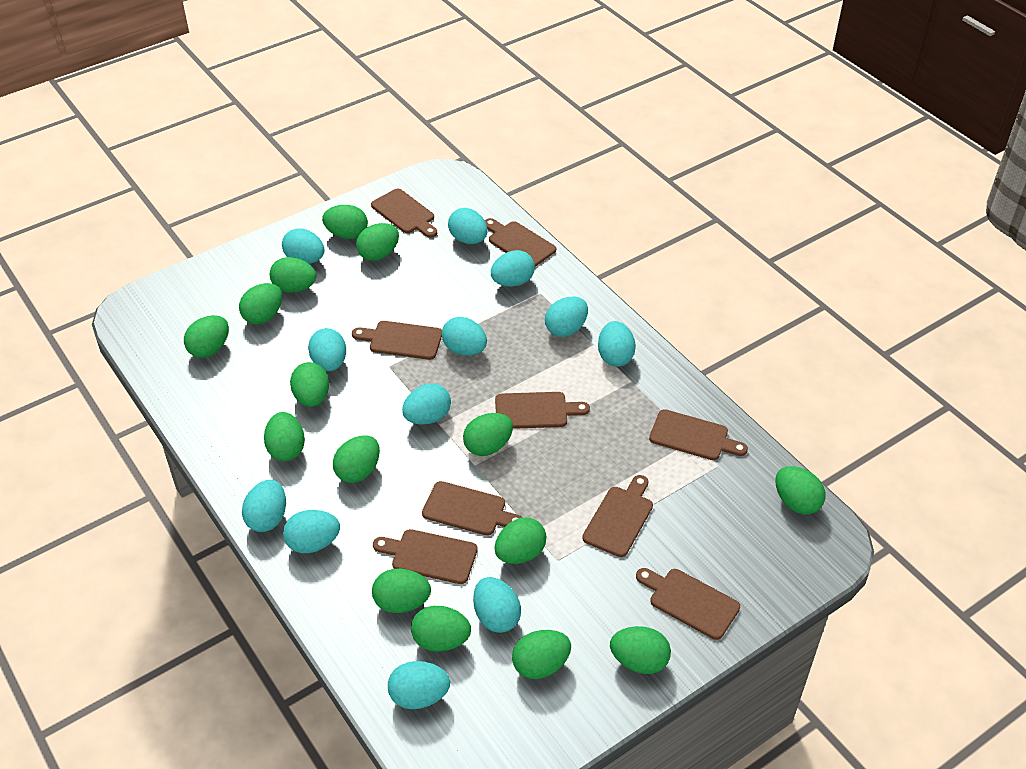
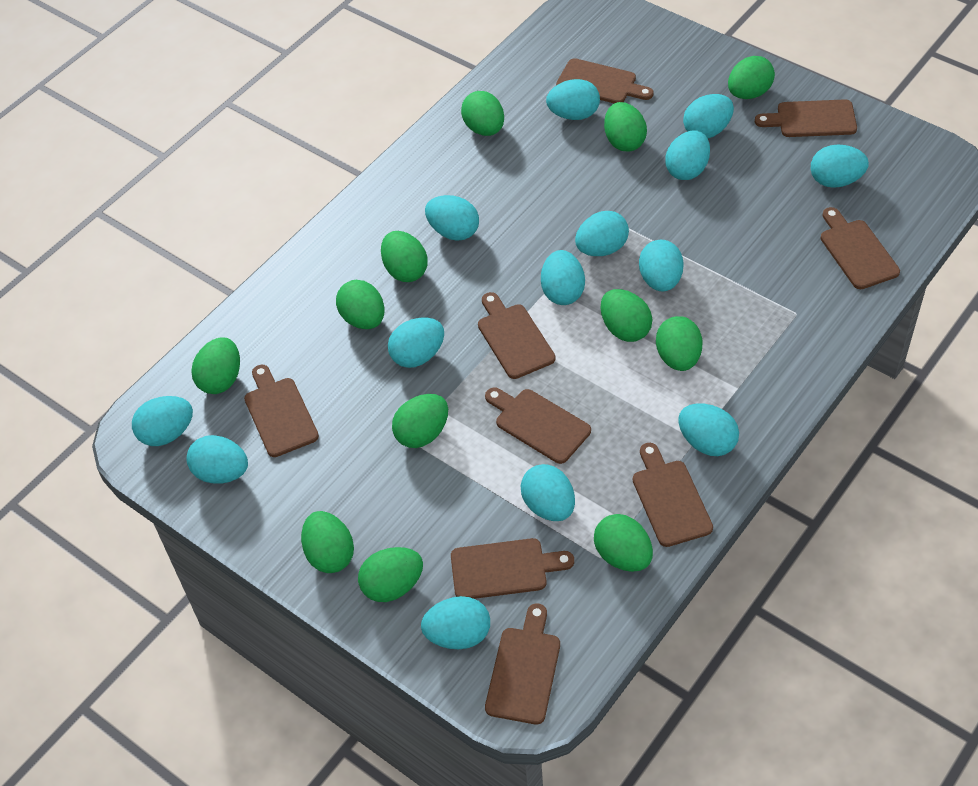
green egg: 15 -> 12
turquoise egg: 12 -> 14

